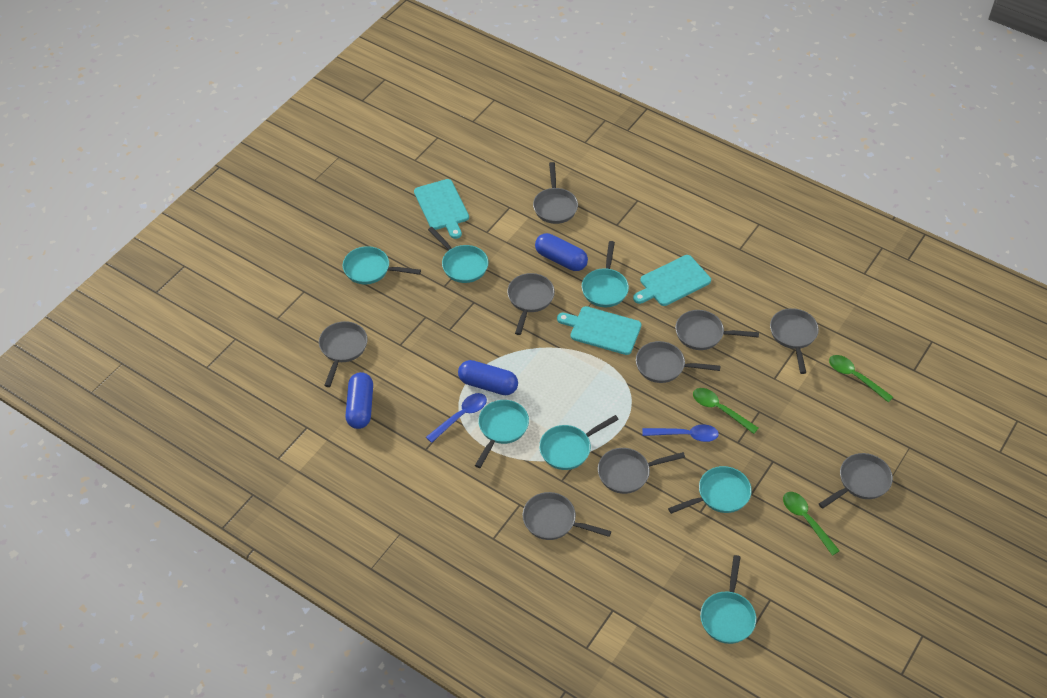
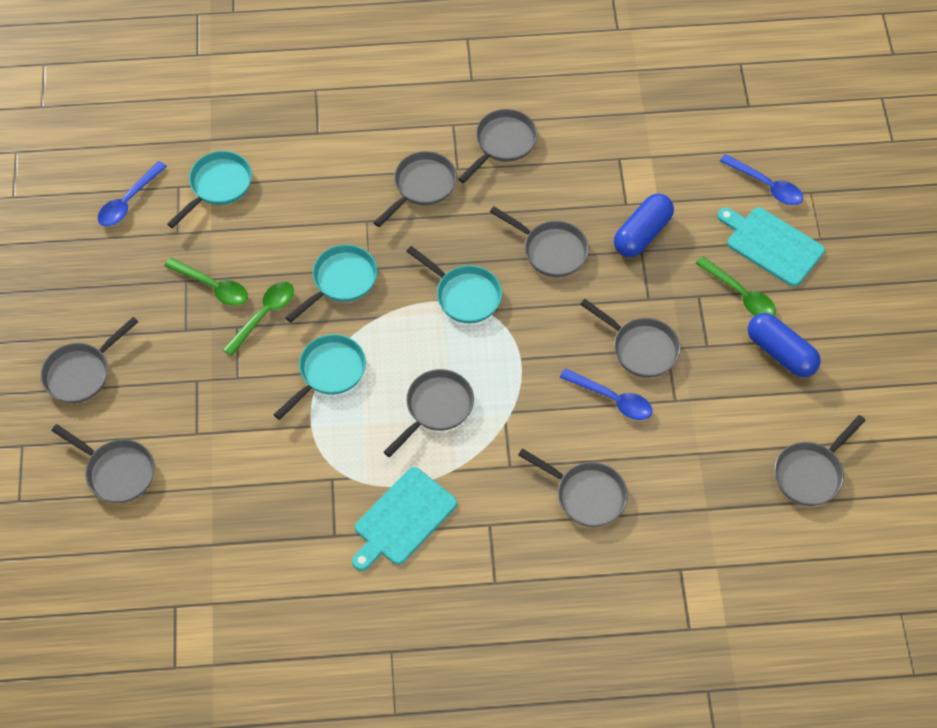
blue capsule: 3 -> 2
blue spoon: 2 -> 3
turquoise cutting board: 3 -> 2
turquoise pan: 7 -> 4

